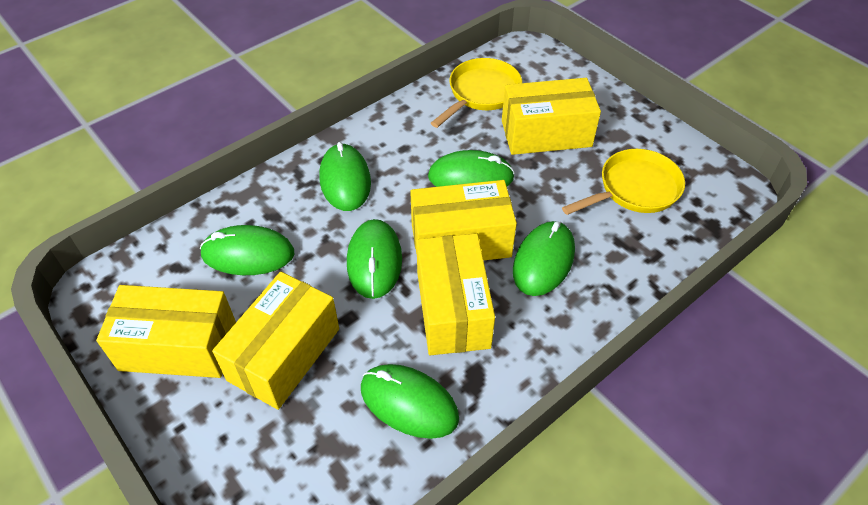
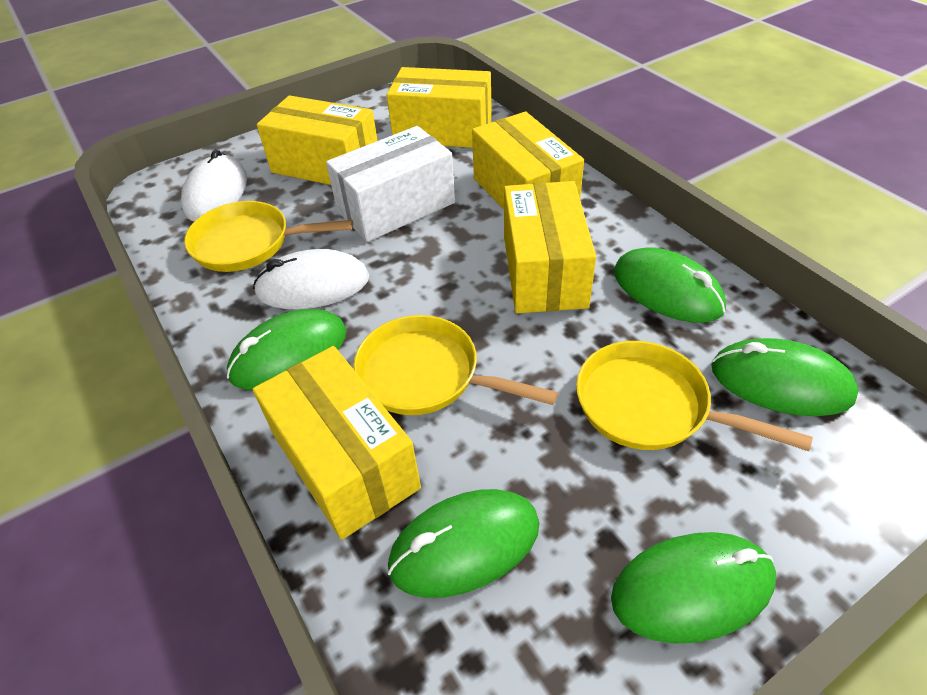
green mouse: 6 -> 5
white box: 0 -> 1
white mouse: 0 -> 2
yellow pan: 2 -> 3

